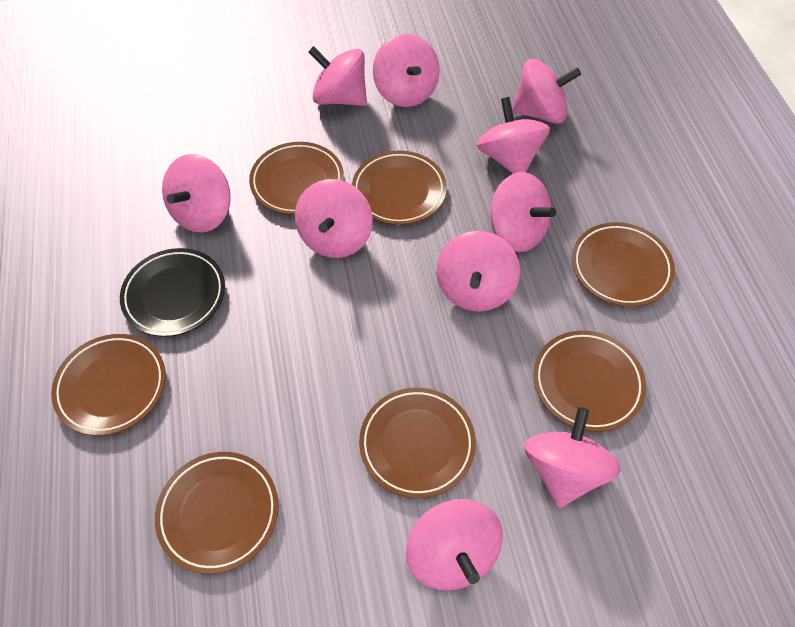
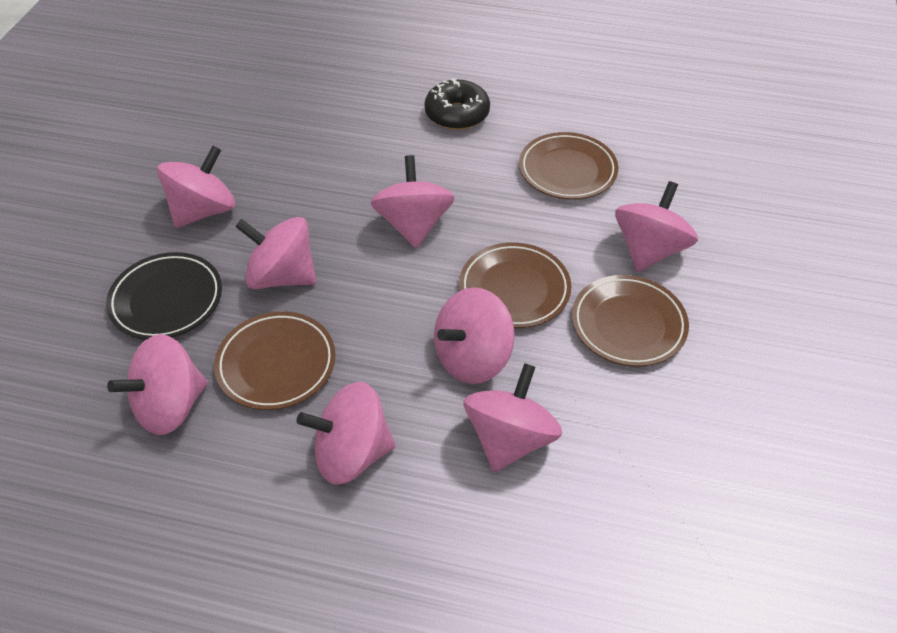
black donut: 0 -> 1
brown plate: 7 -> 4
pink spinning top: 10 -> 8

